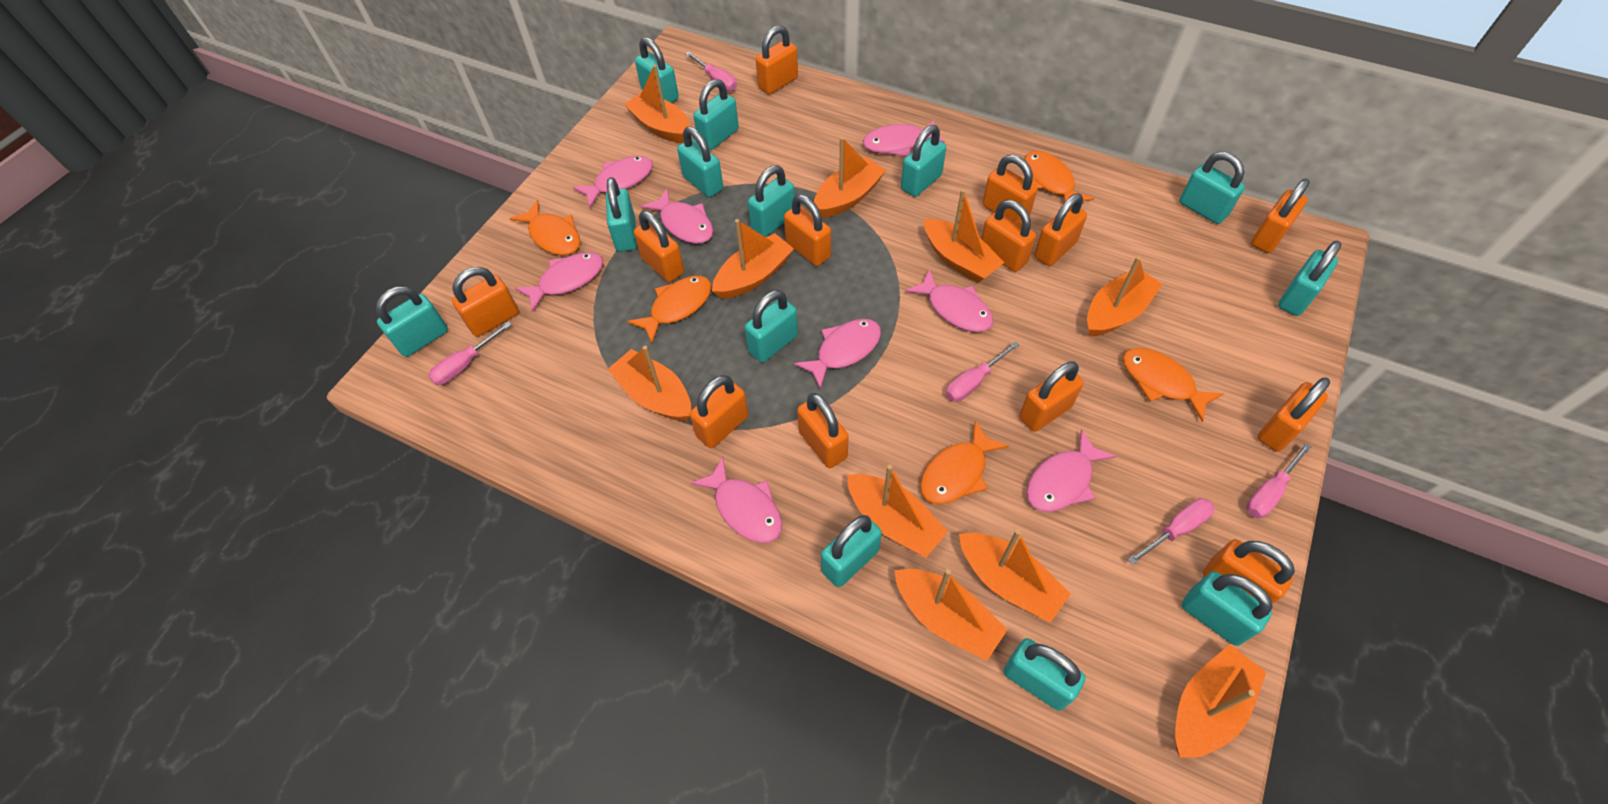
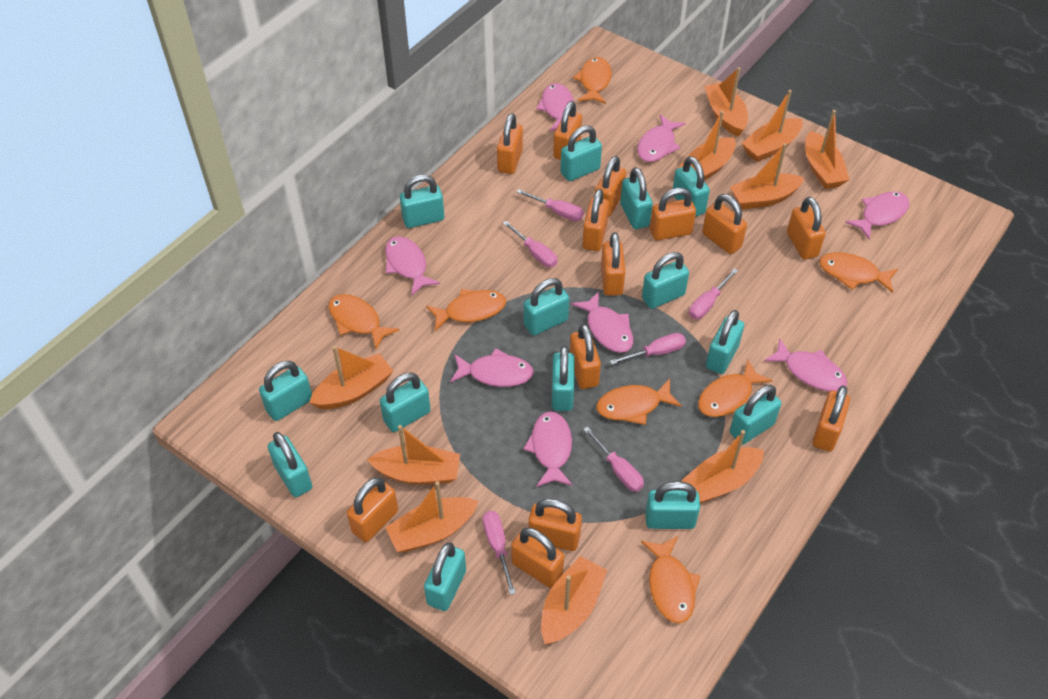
orange fish: 5 -> 7
pink screwdriver: 5 -> 6
turquoise padlock: 13 -> 14

